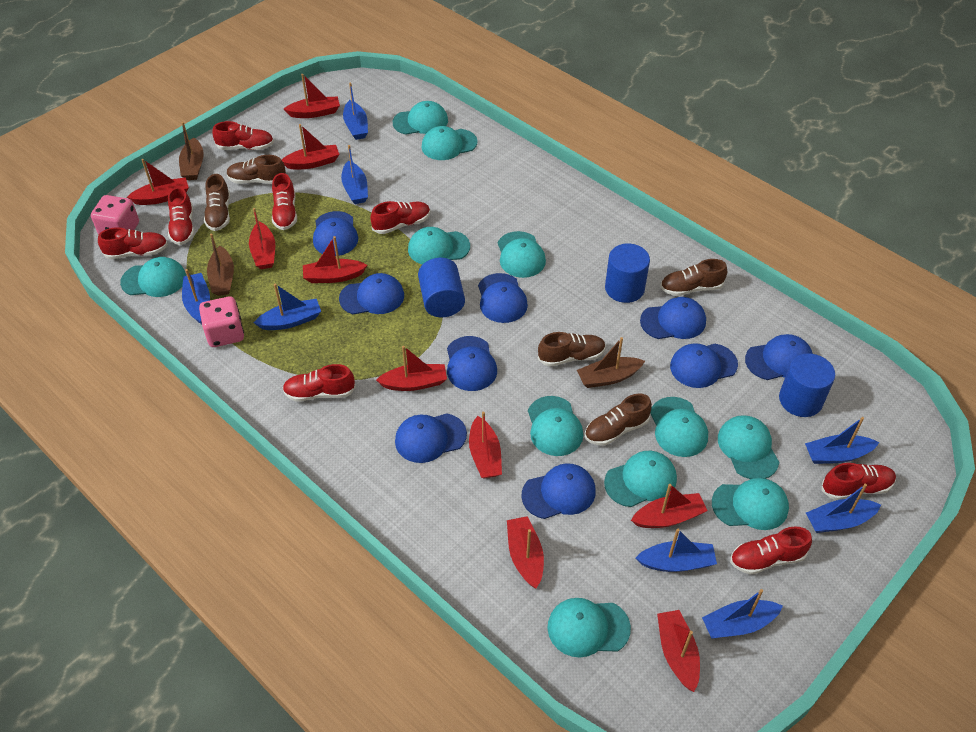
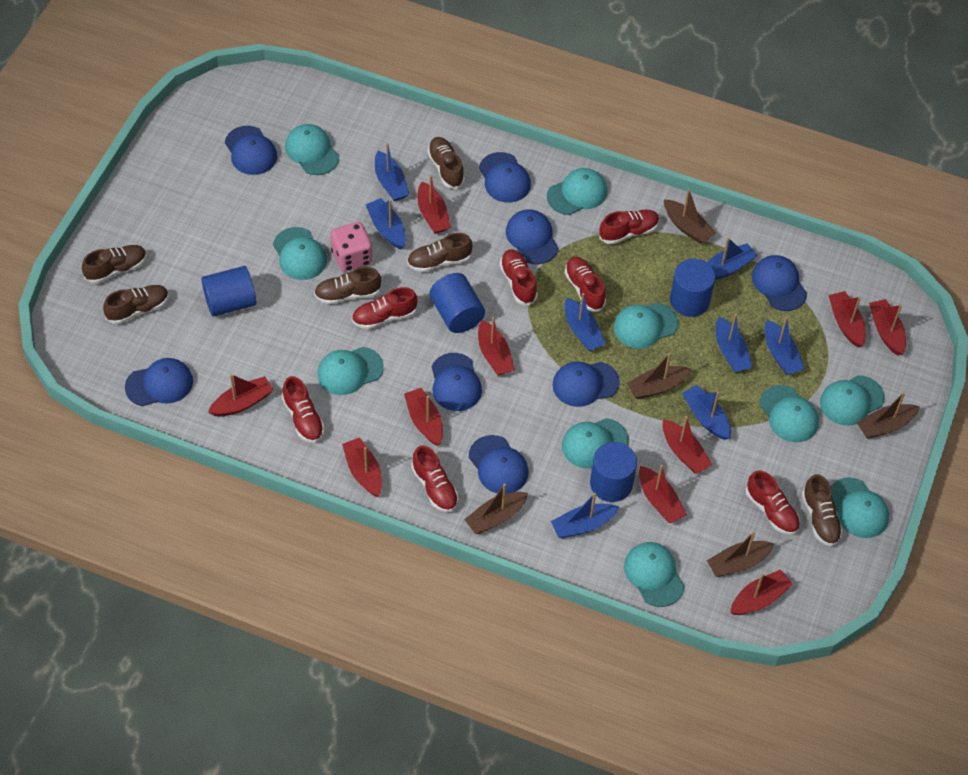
blue cap: 9 -> 8
blue cylinder: 3 -> 4
brown boat: 3 -> 5
brown shoe: 5 -> 6
pink dice: 2 -> 1
red shoe: 8 -> 7
turquoise cap: 11 -> 10

